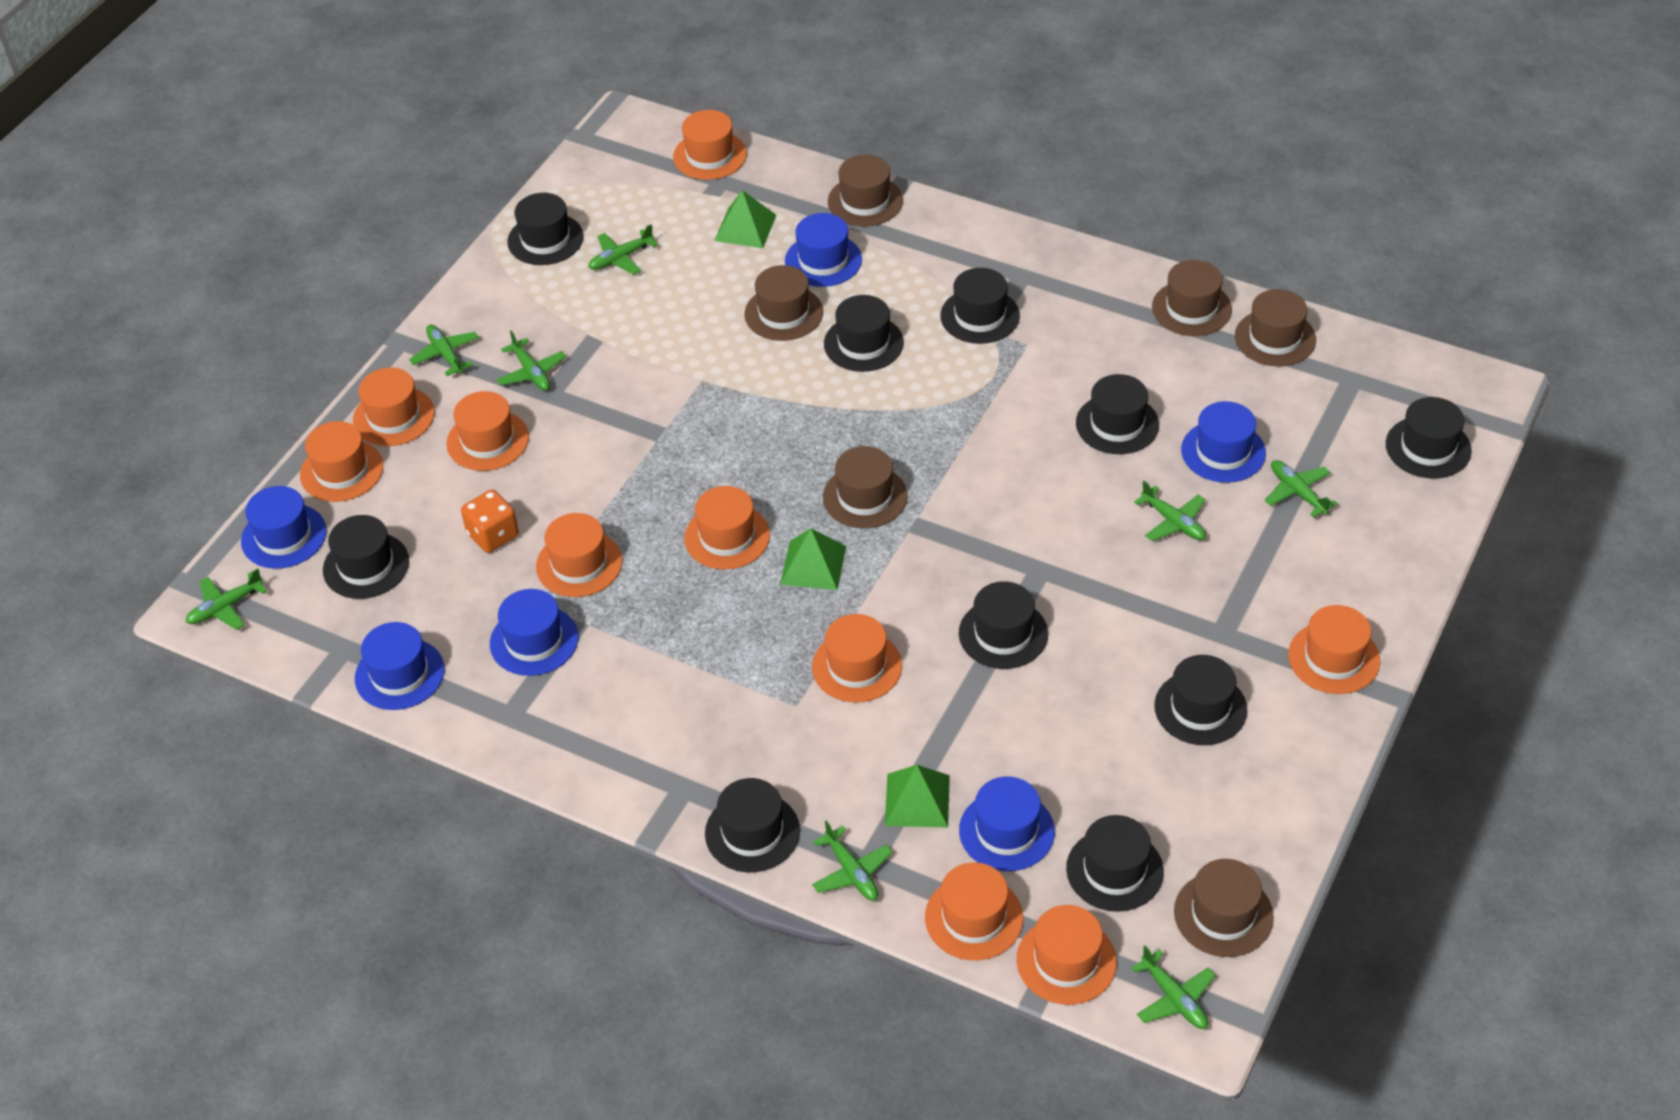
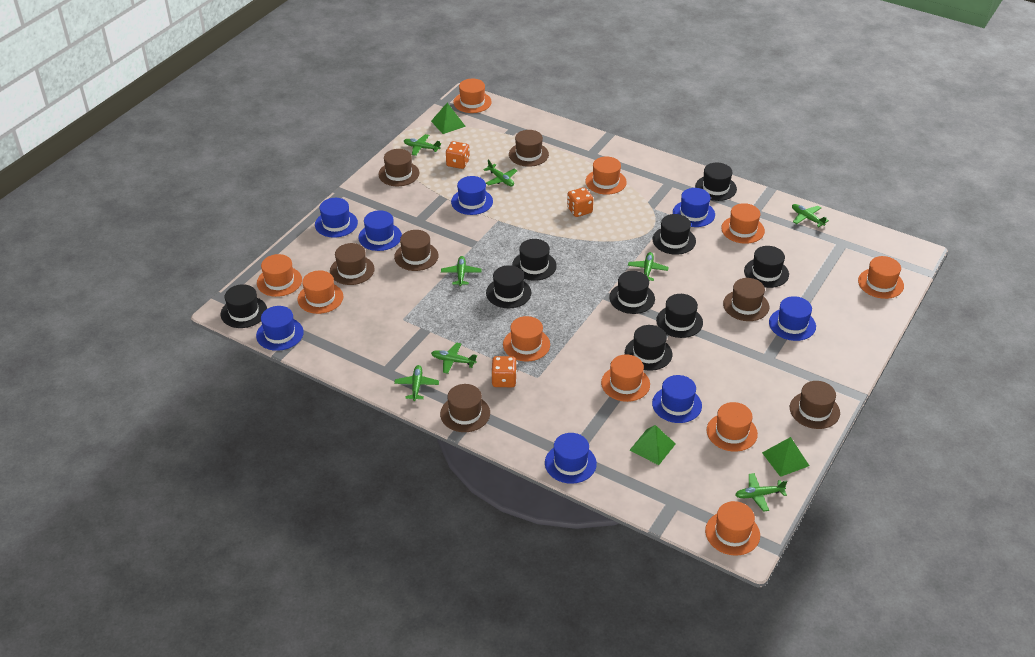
black hat: 10 -> 9
blue hat: 6 -> 8
brown hat: 6 -> 7
orange dice: 1 -> 3

